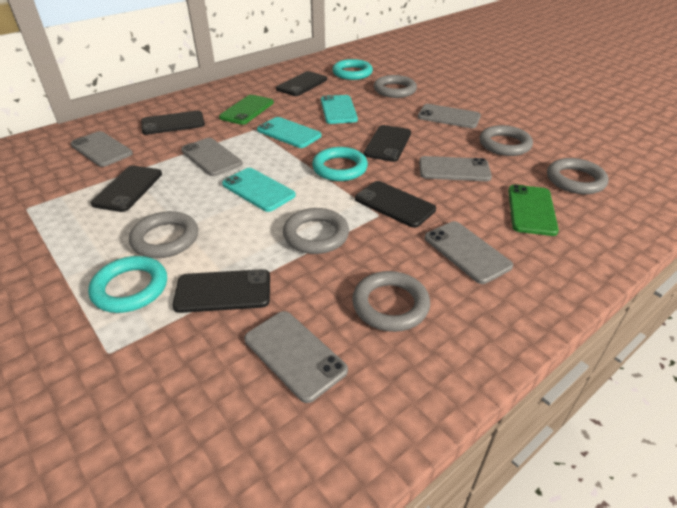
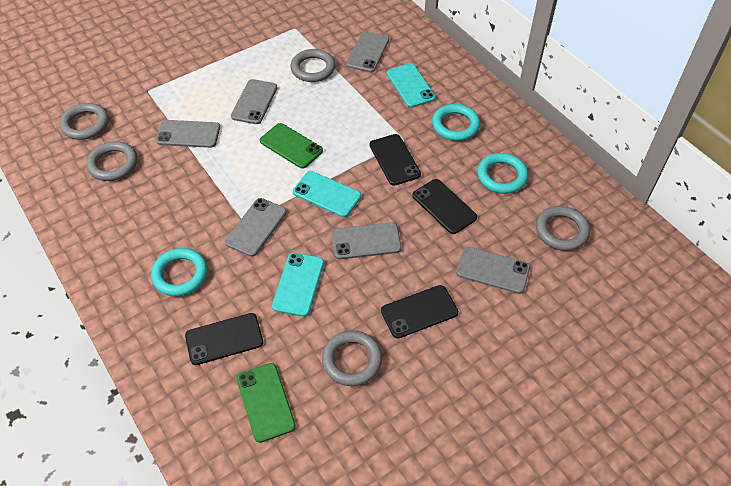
black phone: 6 -> 4
grey ring: 6 -> 5

